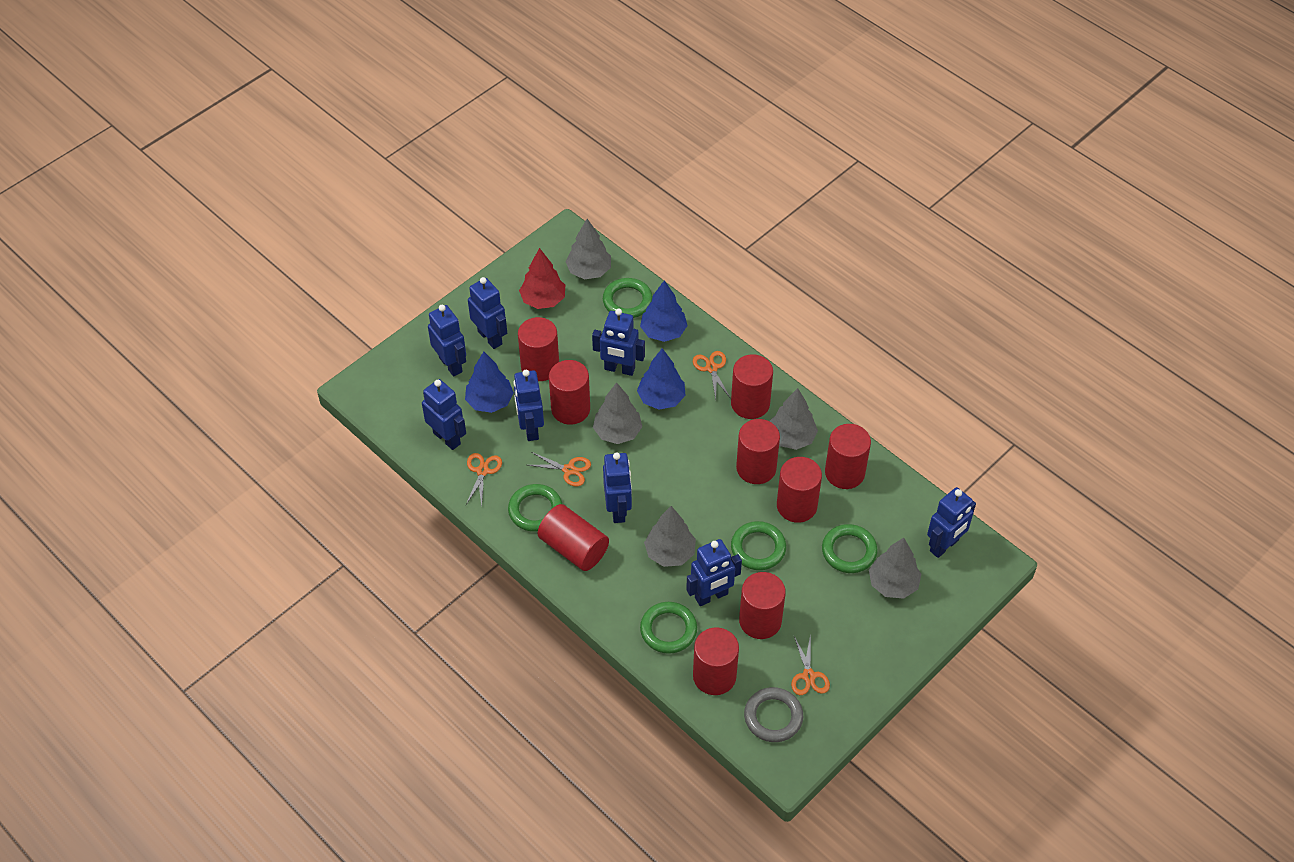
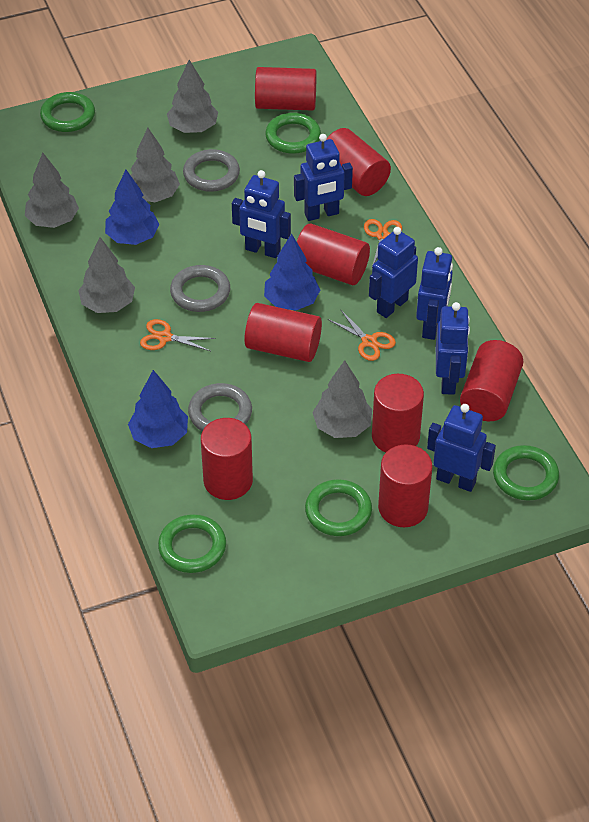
blue robot: 8 -> 6
grey ring: 1 -> 3
orange scissors: 4 -> 3
red cylinder: 9 -> 8
red tree: 1 -> 0

